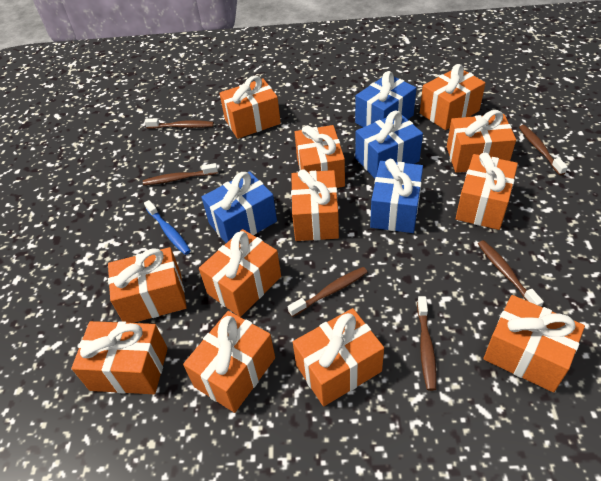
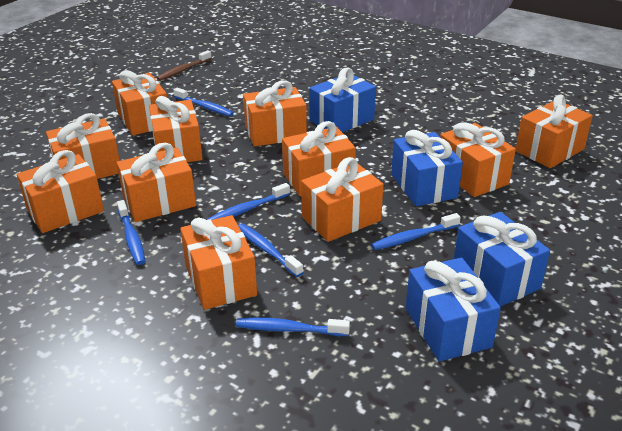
blue toothbrush: 1 -> 6
brown toothbrush: 6 -> 1
orange gift: 12 -> 11

